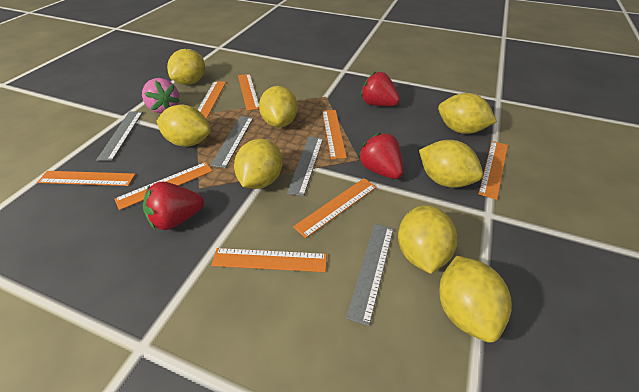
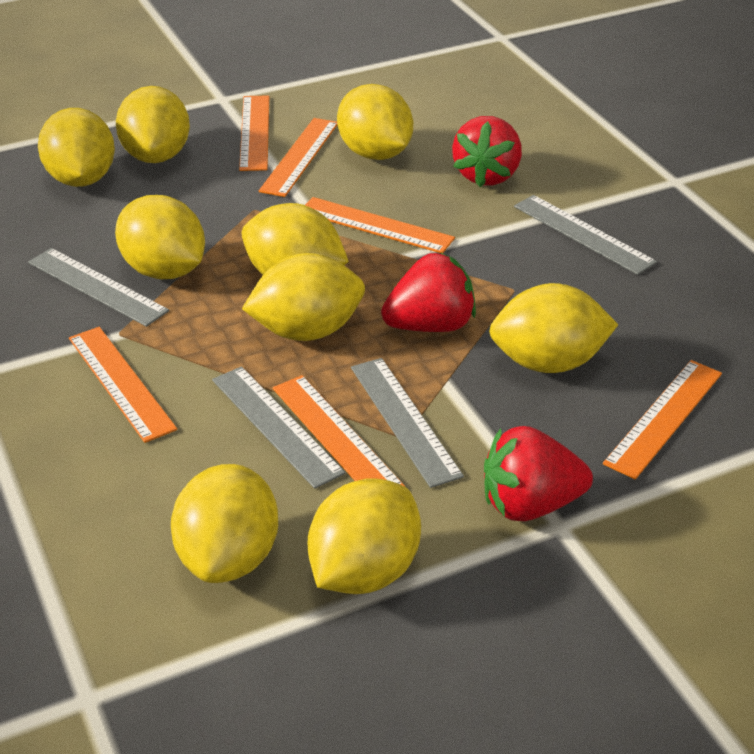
orange ruler: 8 -> 6
pink strawberry: 1 -> 0
yellow lemon: 8 -> 9

